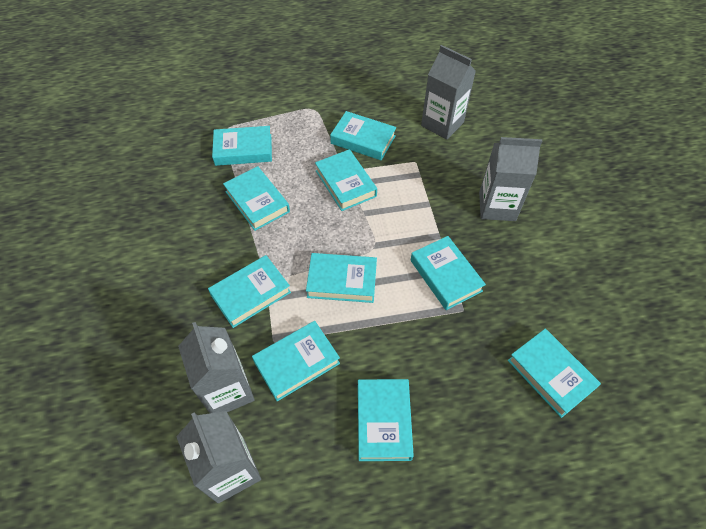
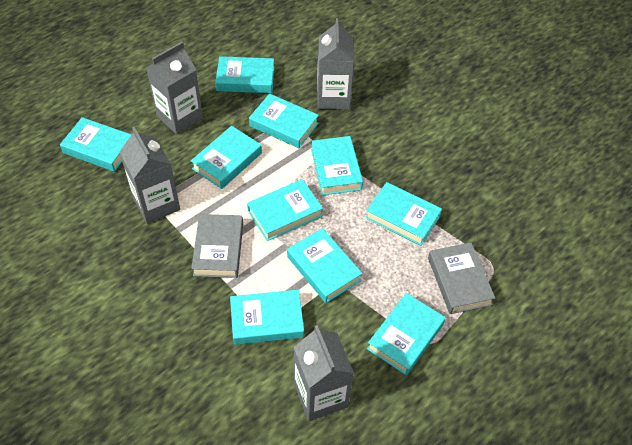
grey book: 0 -> 2

